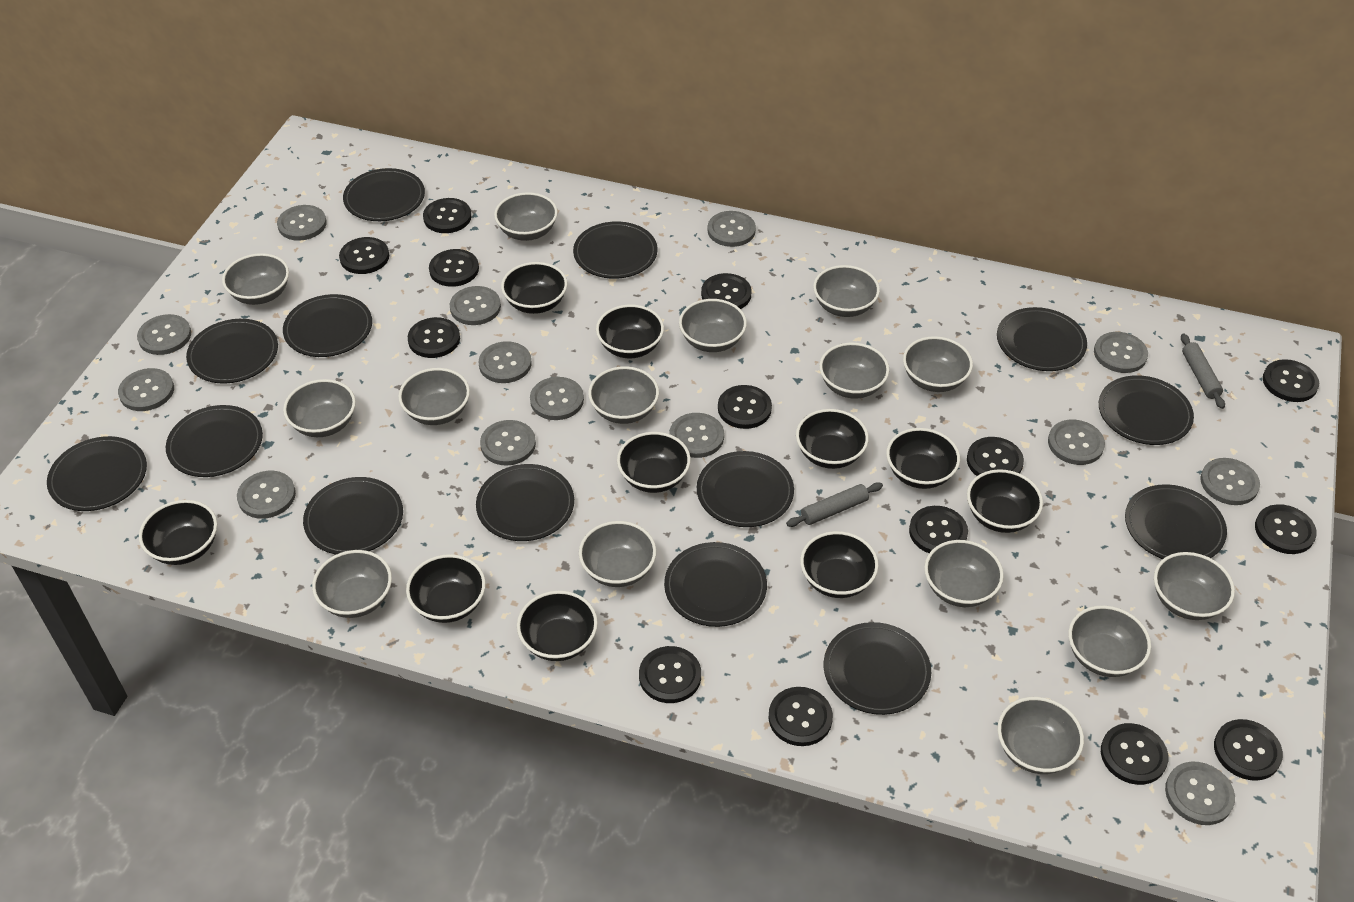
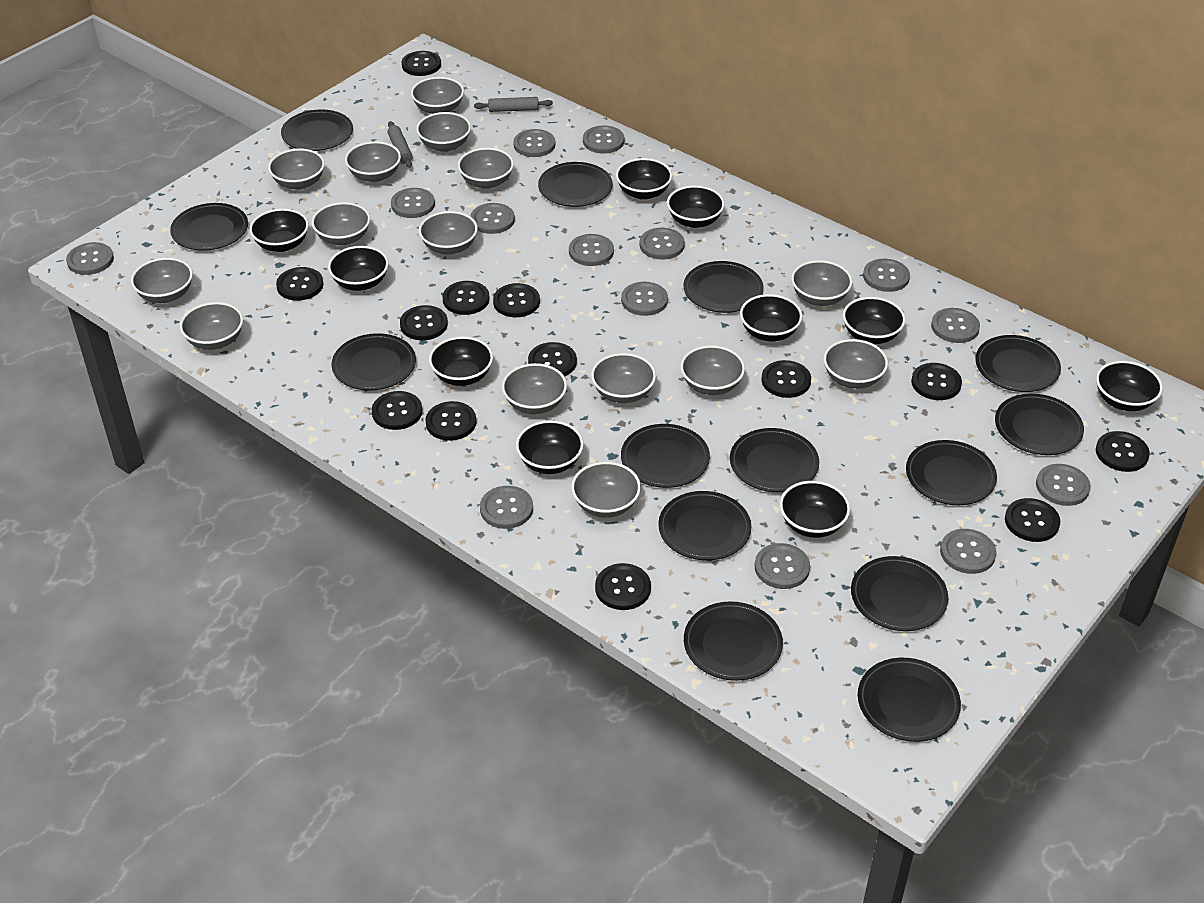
black button: 14 -> 13

